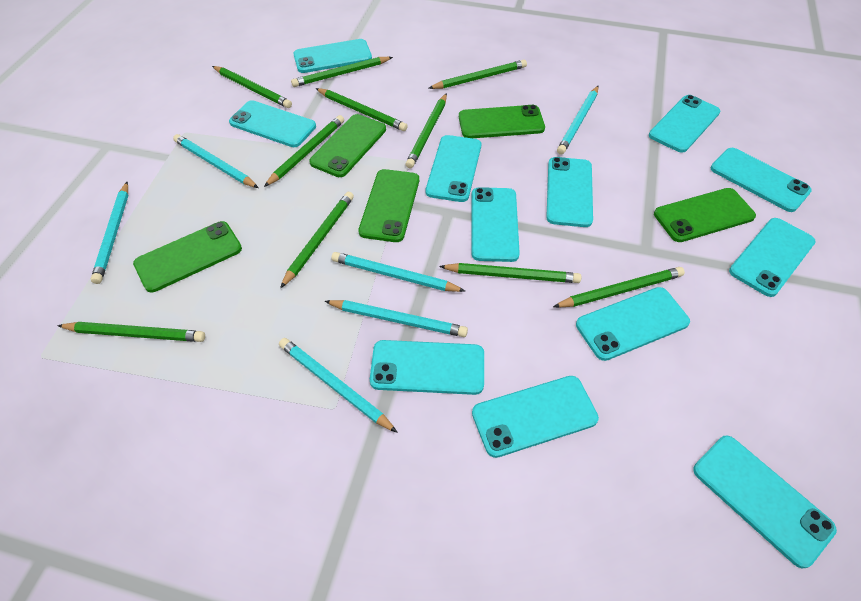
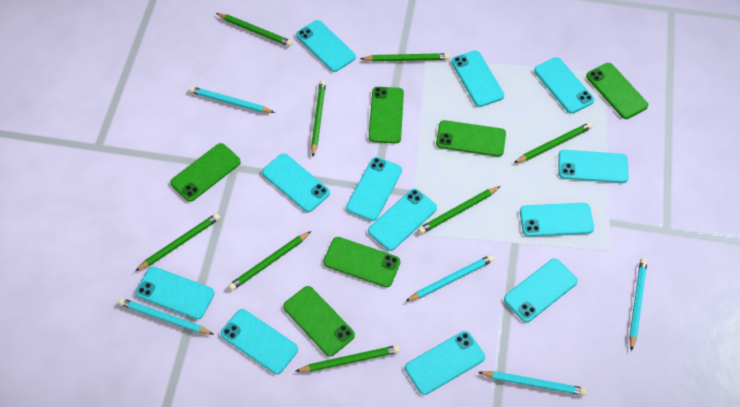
green pencil: 10 -> 8
green phone: 5 -> 6
turquoise pencil: 6 -> 5

